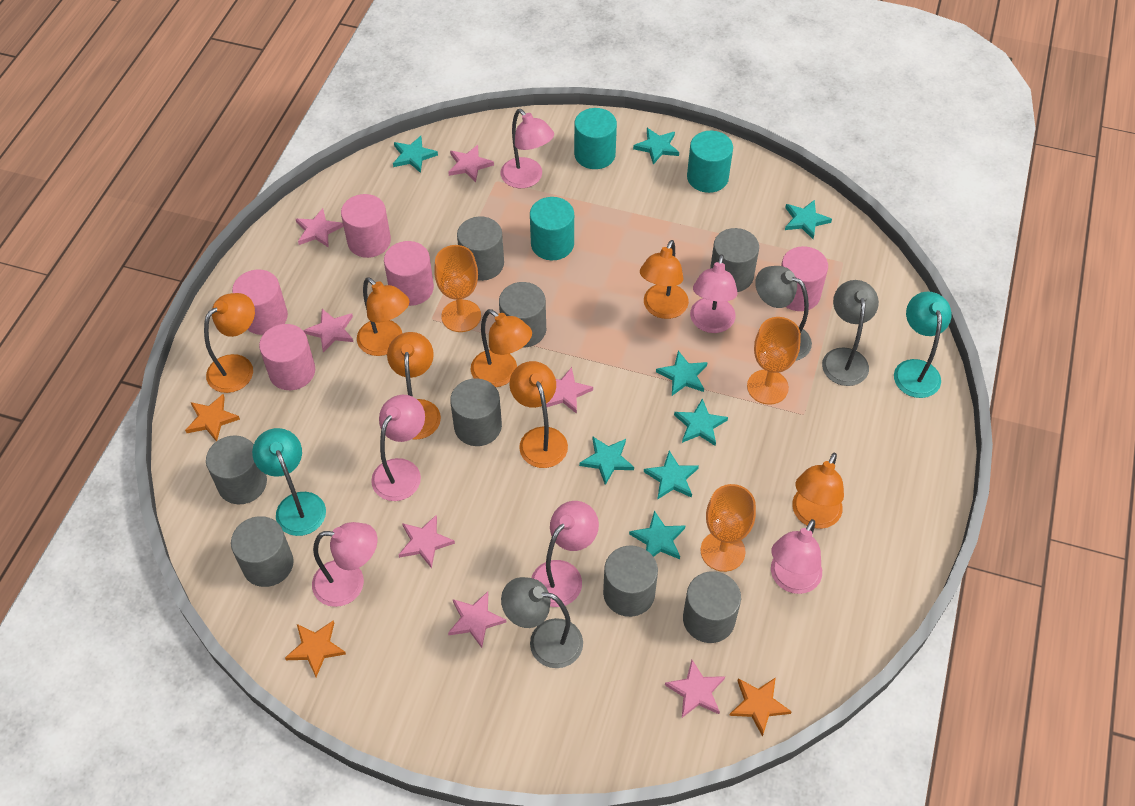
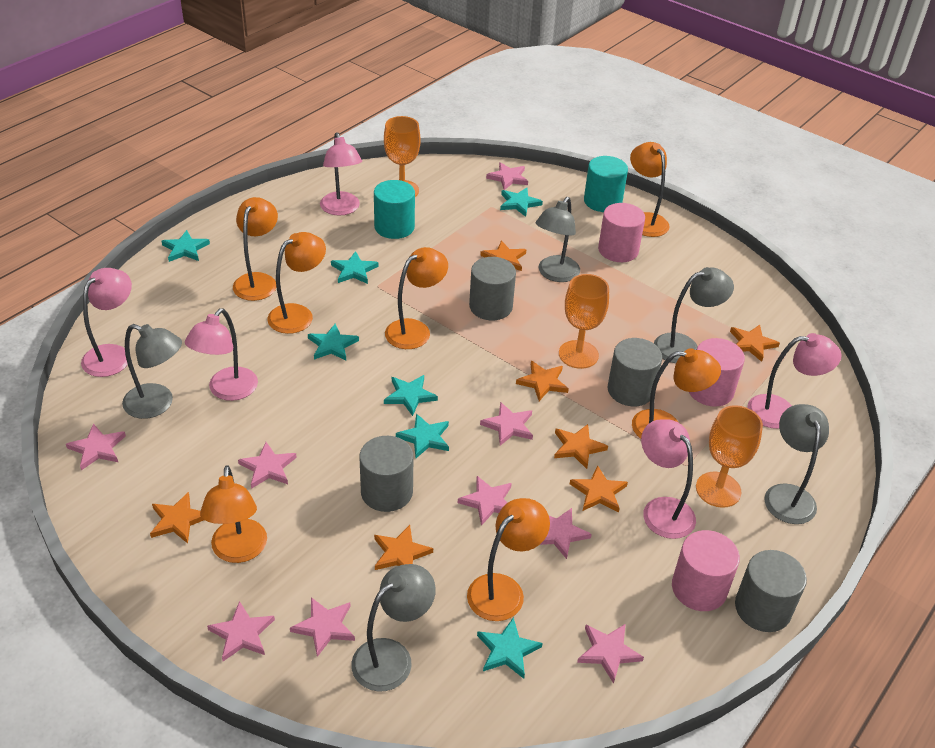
grey cylinder: 8 -> 4
grey lamp: 3 -> 5
orange star: 3 -> 7
pink cylinder: 5 -> 3
pink lamp: 6 -> 5
pink star: 7 -> 9
turquoise cylinder: 3 -> 2
turquoise lamp: 2 -> 0
turquoise star: 8 -> 7

